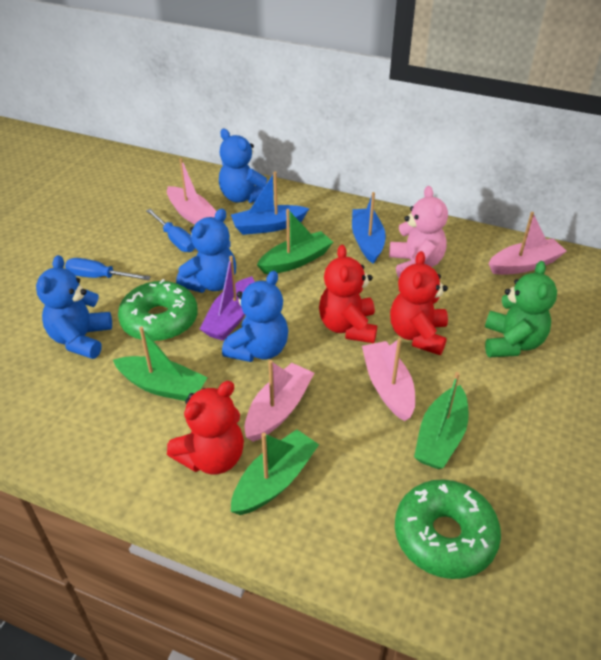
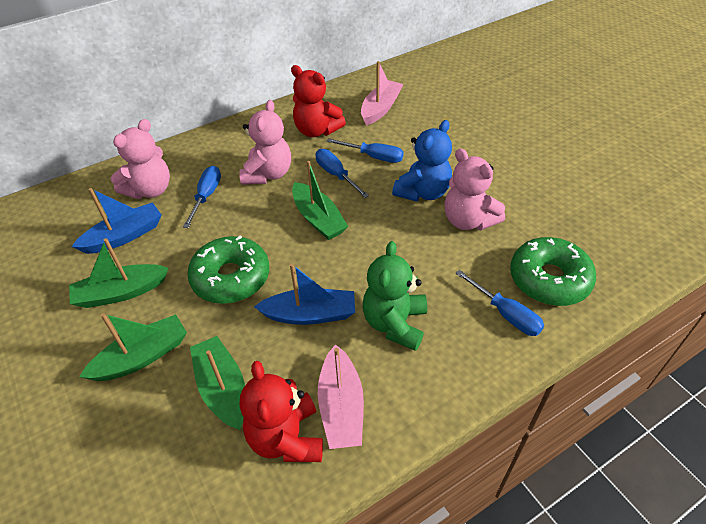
blue screwdriver: 2 -> 4
blue teddy bear: 4 -> 1
pink boat: 4 -> 2
pink teddy bear: 1 -> 3
purple boat: 1 -> 0
red teddy bear: 3 -> 2

